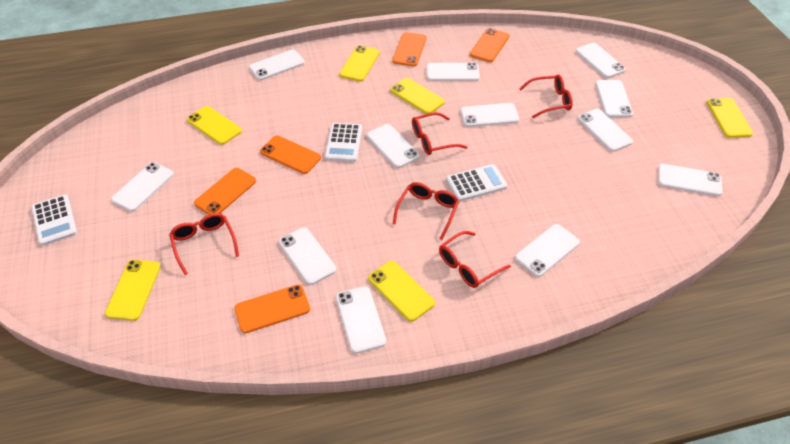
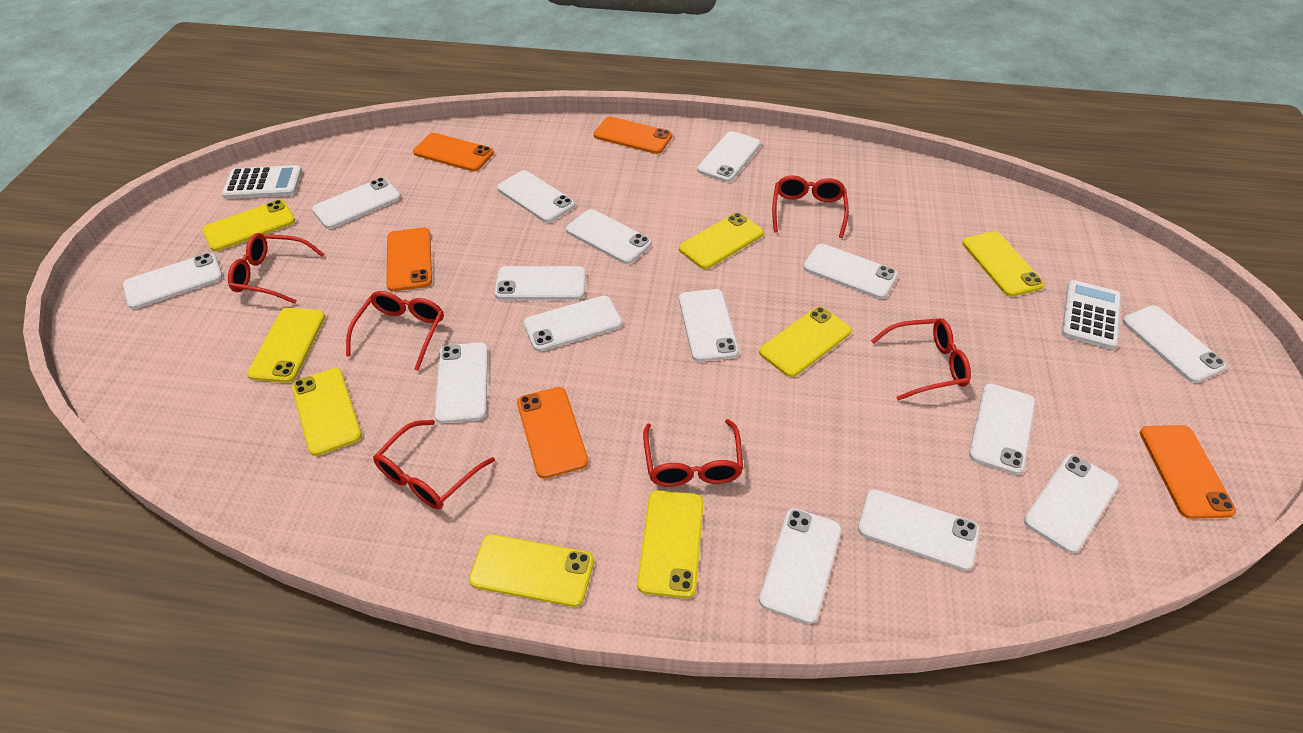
red glasses: 5 -> 6
white calculator: 3 -> 2
white phone: 12 -> 15
yellow phone: 6 -> 8

